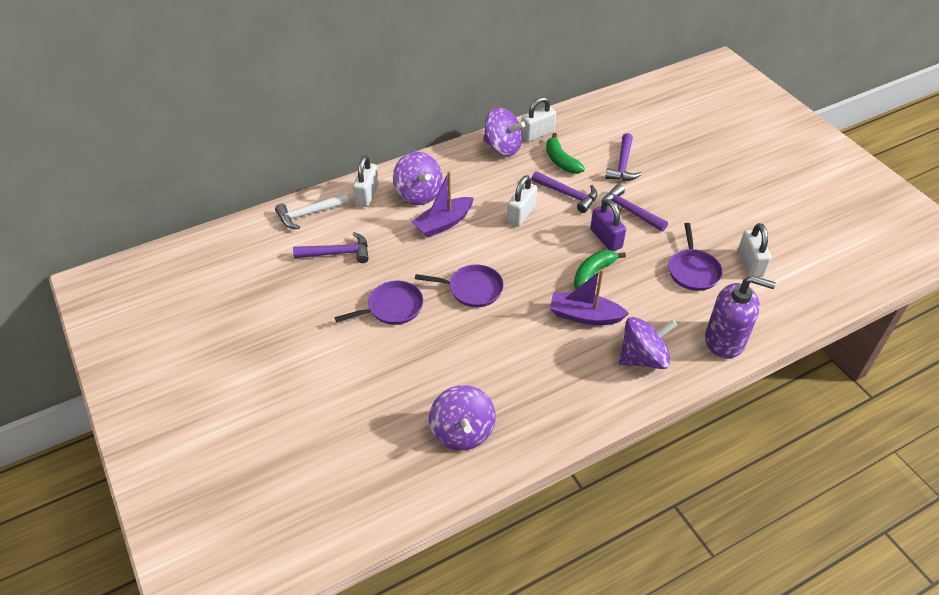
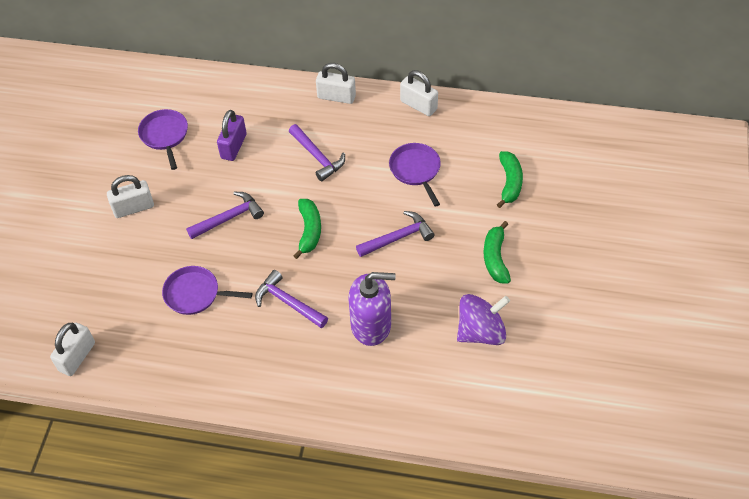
green banana: 2 -> 3
purple boat: 2 -> 0
purple spinning top: 4 -> 1
white hammer: 1 -> 0

